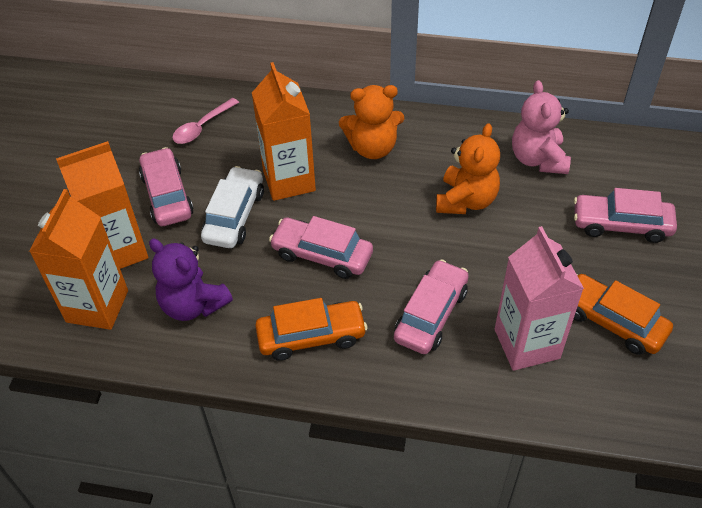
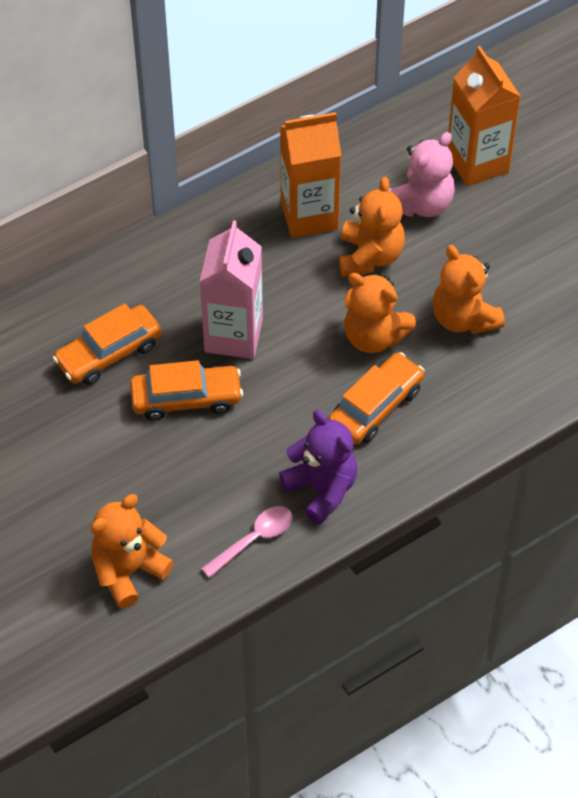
orange car: 2 -> 3
orange carton: 3 -> 2
orange teddy bear: 2 -> 4
pink car: 4 -> 0
white car: 1 -> 0

